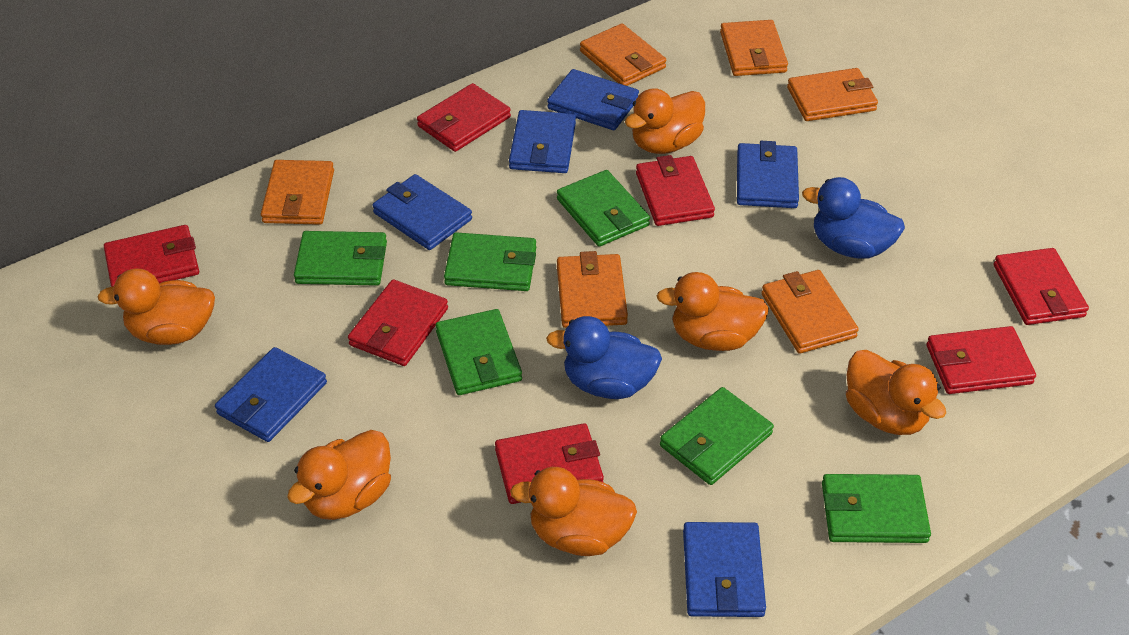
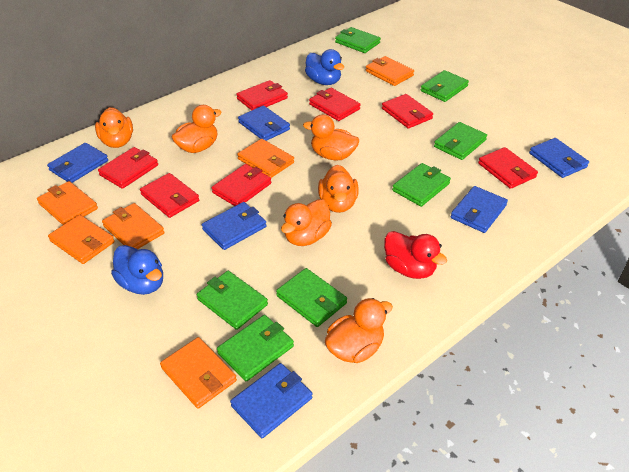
green wallet: 6 -> 7
red duck: 0 -> 1

